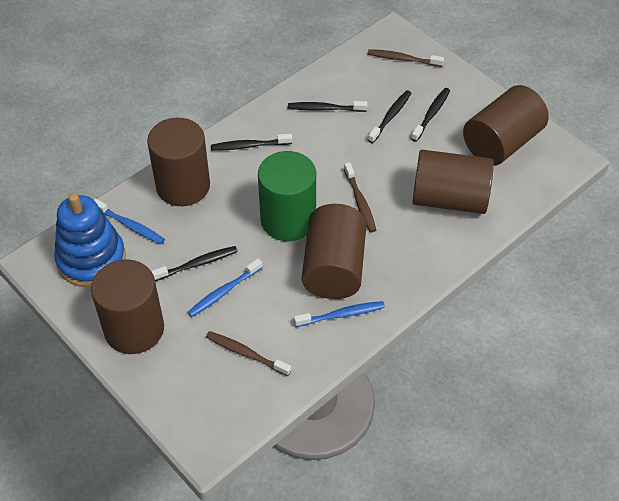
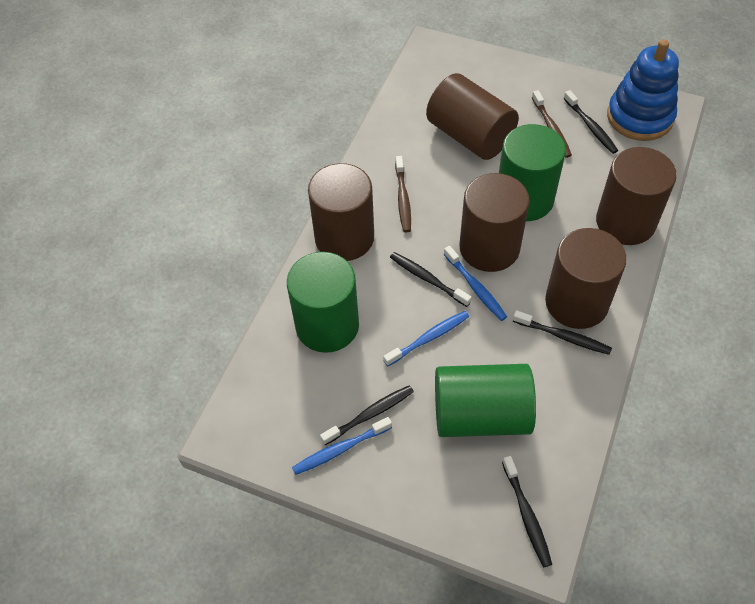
brown toothbrush: 3 -> 2
green cylinder: 1 -> 3

